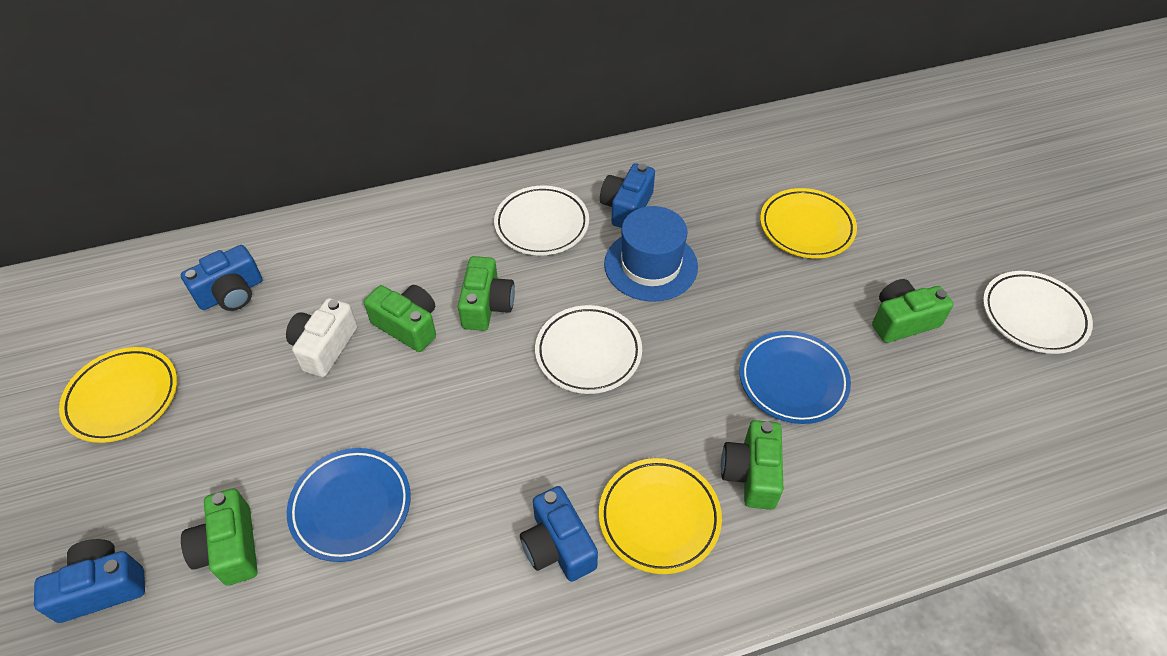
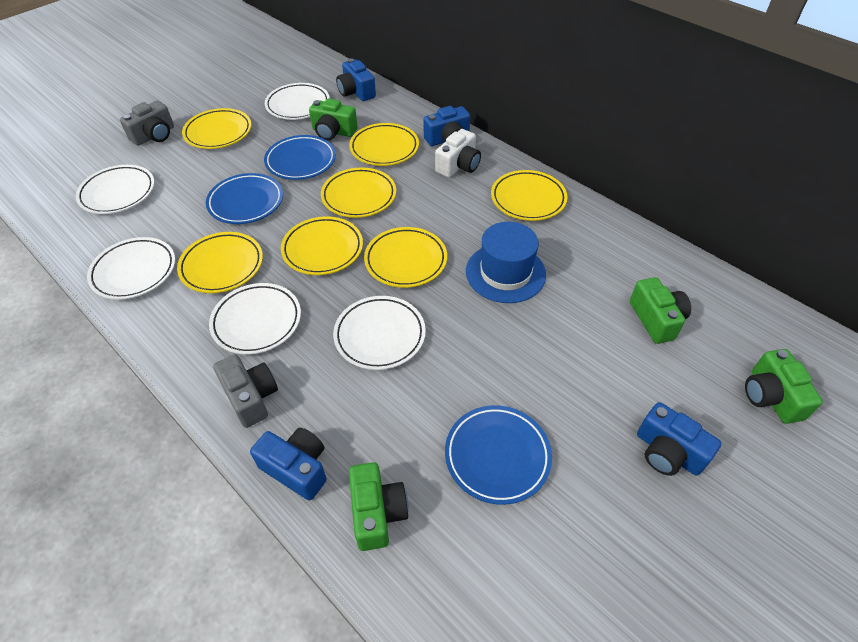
blue plate: 2 -> 3
green camera: 5 -> 4
grey camera: 0 -> 2
white plate: 3 -> 5
yellow plate: 3 -> 7

